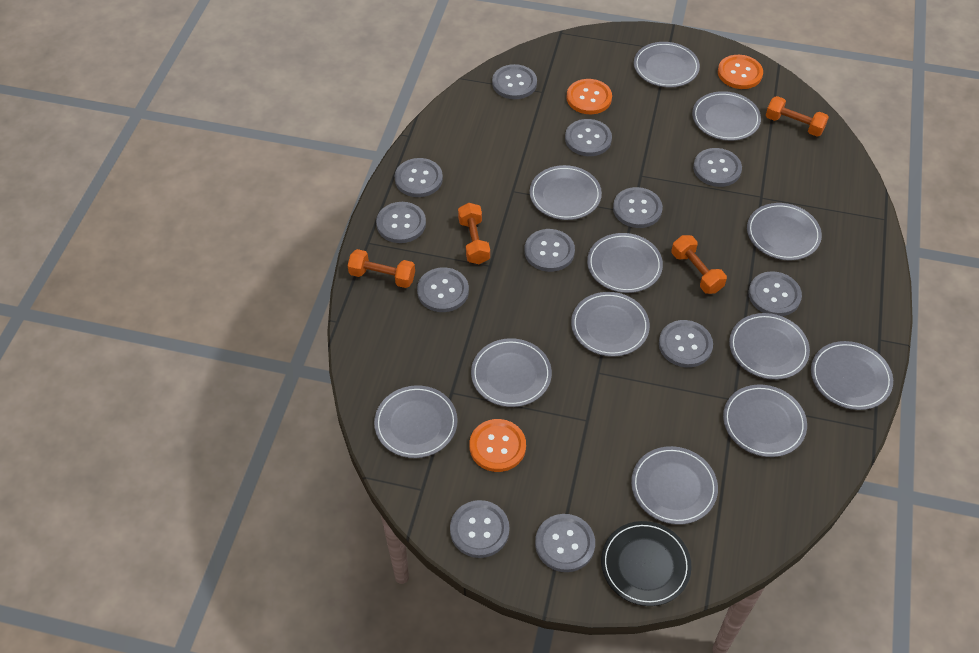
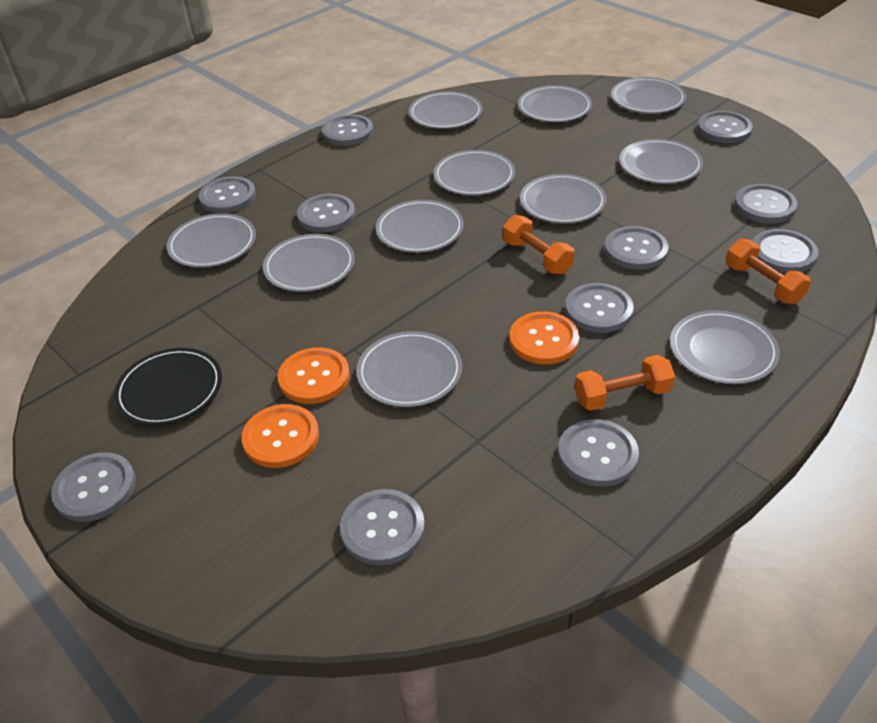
grey button: 12 -> 11
grey plate: 12 -> 11
orange dumbbell: 4 -> 3

